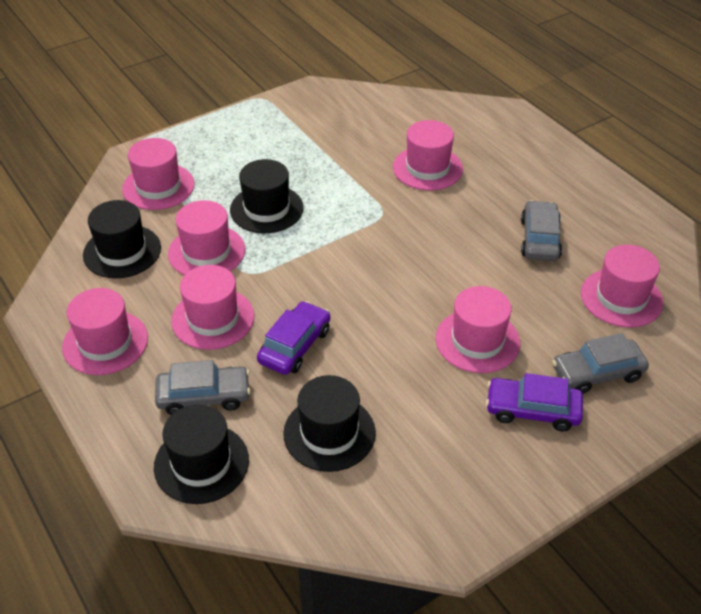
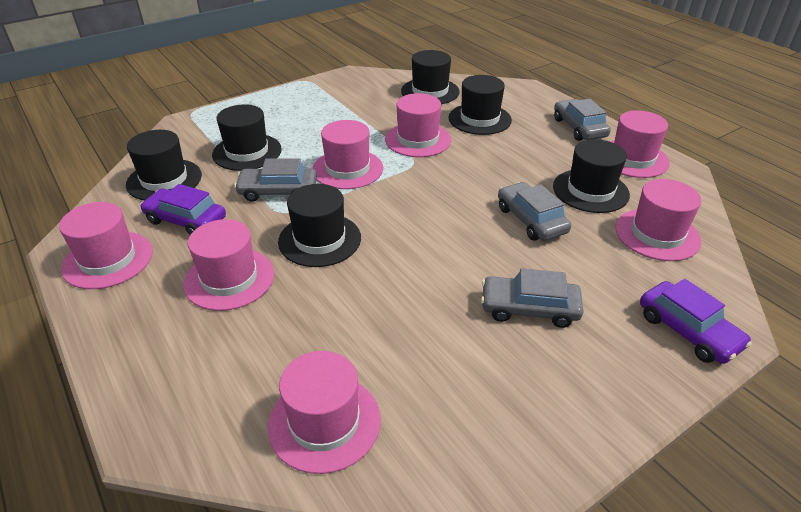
black hat: 4 -> 6
grey car: 3 -> 4

